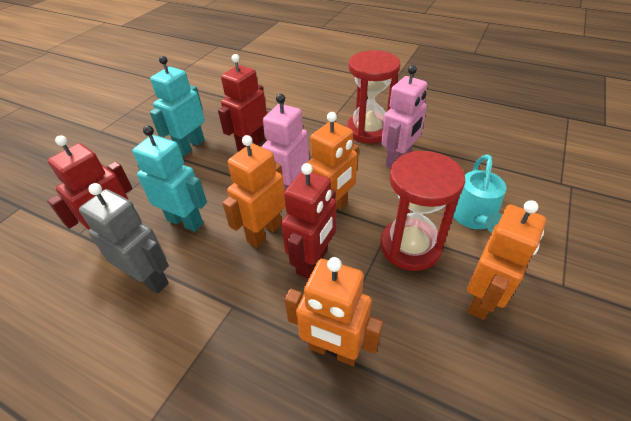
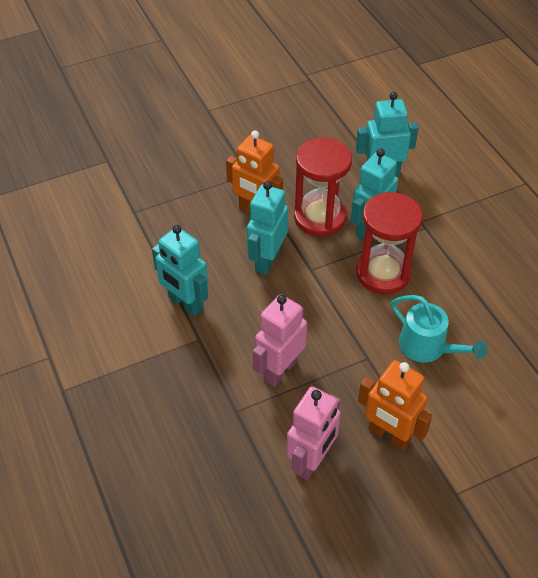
grey robot: 1 -> 0
orange robot: 4 -> 2
red robot: 3 -> 0
turquoise robot: 2 -> 4

